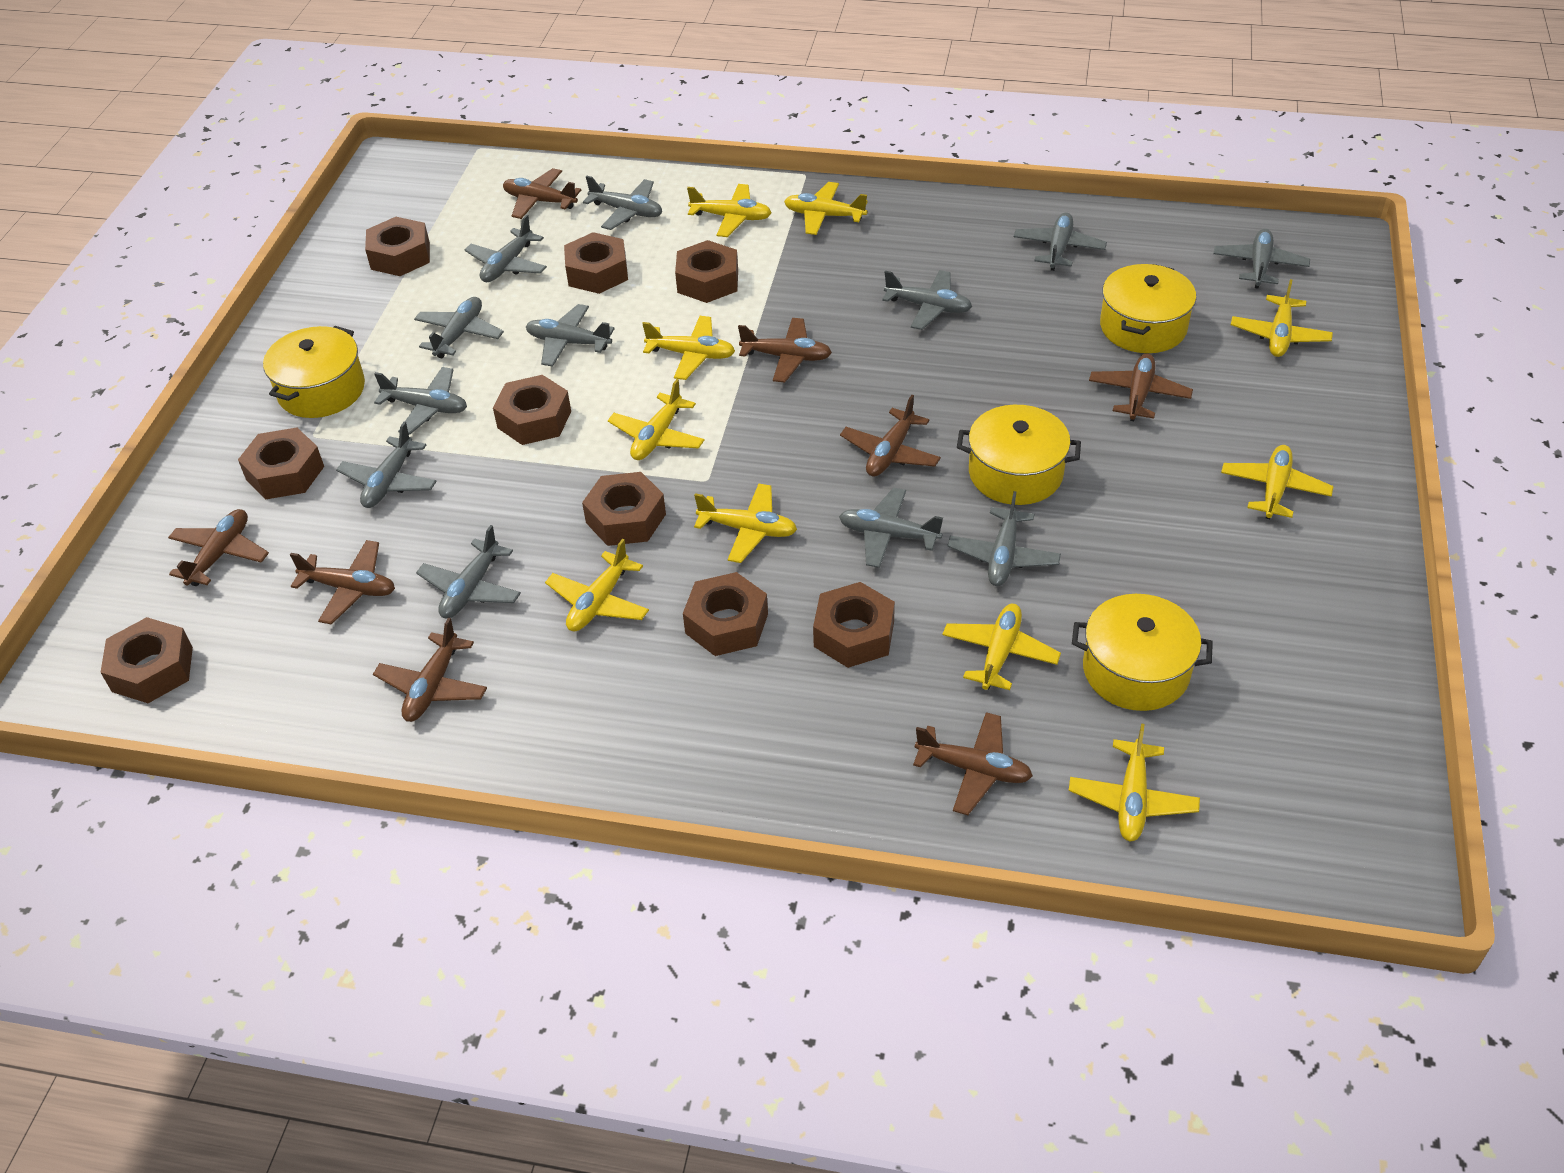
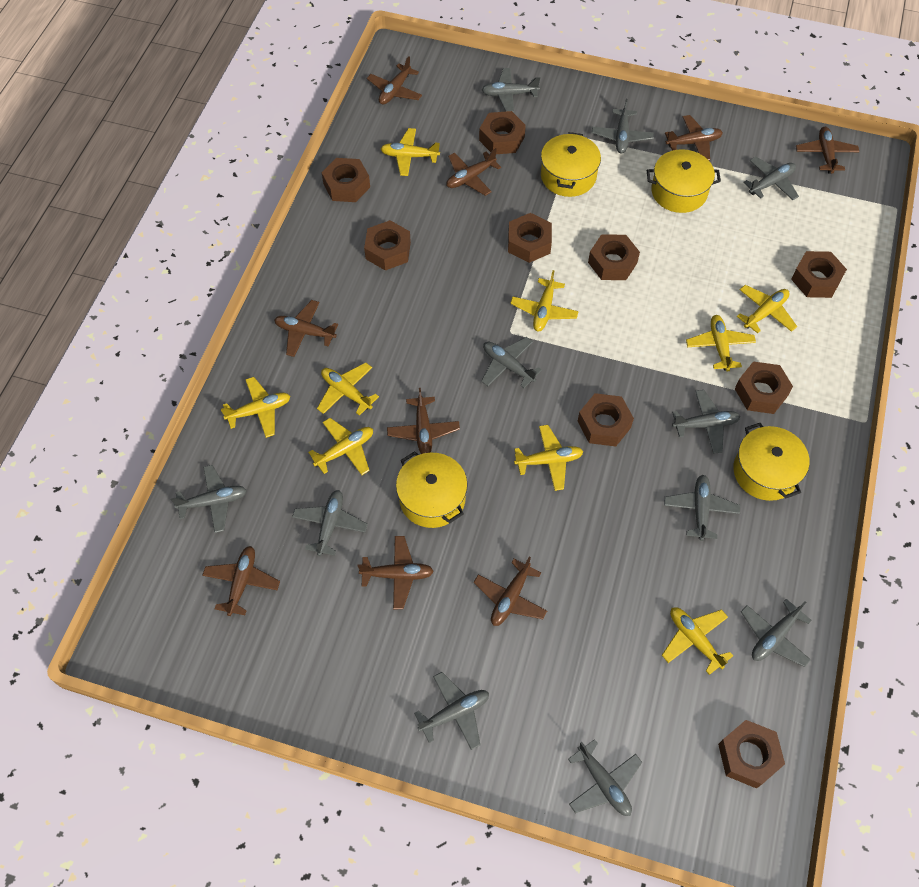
brown plane: 8 -> 9
grey plane: 12 -> 11
yellow plane: 10 -> 9

